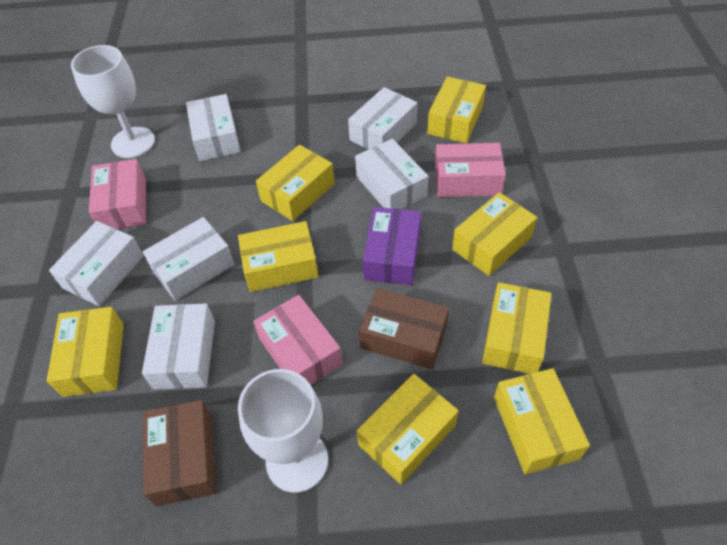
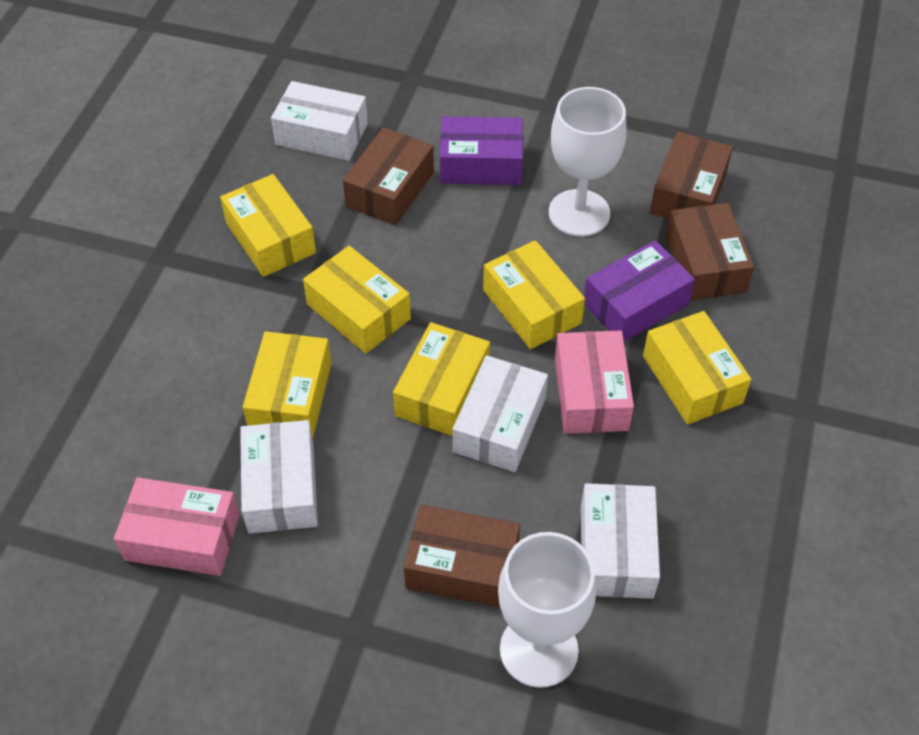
brown box: 2 -> 4
pink box: 3 -> 2
purple box: 1 -> 2
white box: 6 -> 4
yellow box: 8 -> 6

